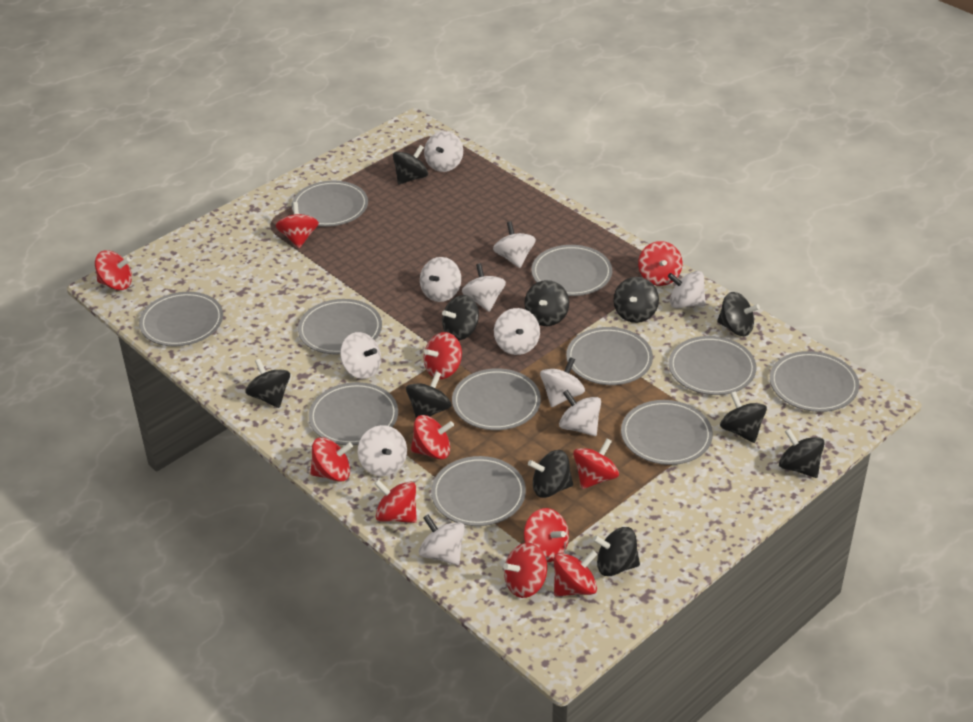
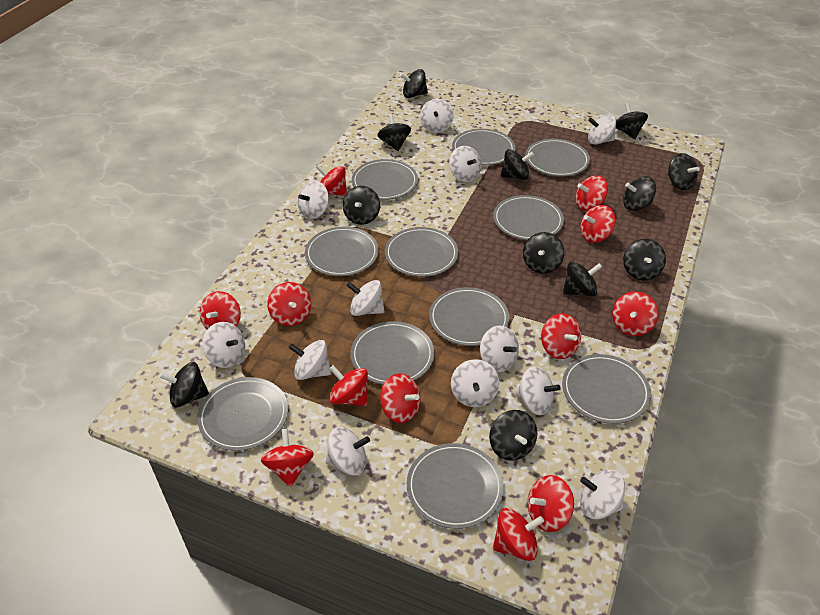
black spinning top: 11 -> 12
red spinning top: 11 -> 12
white spinning top: 11 -> 12

